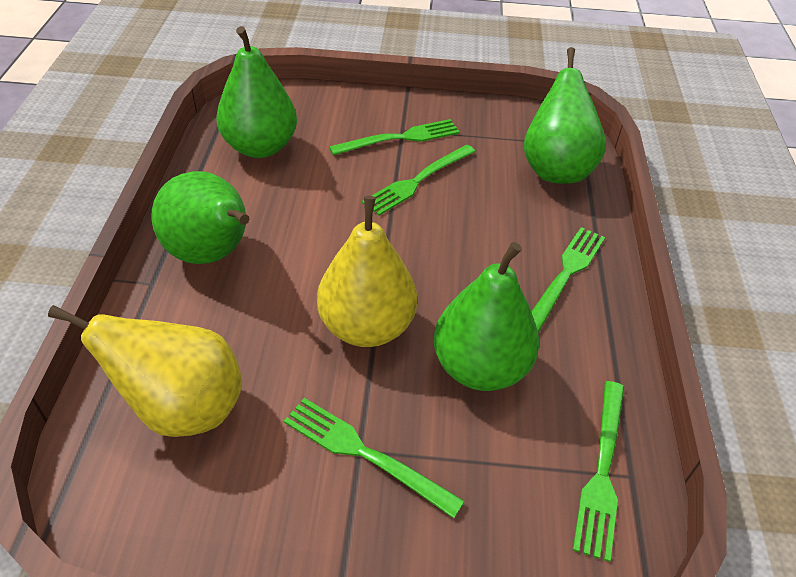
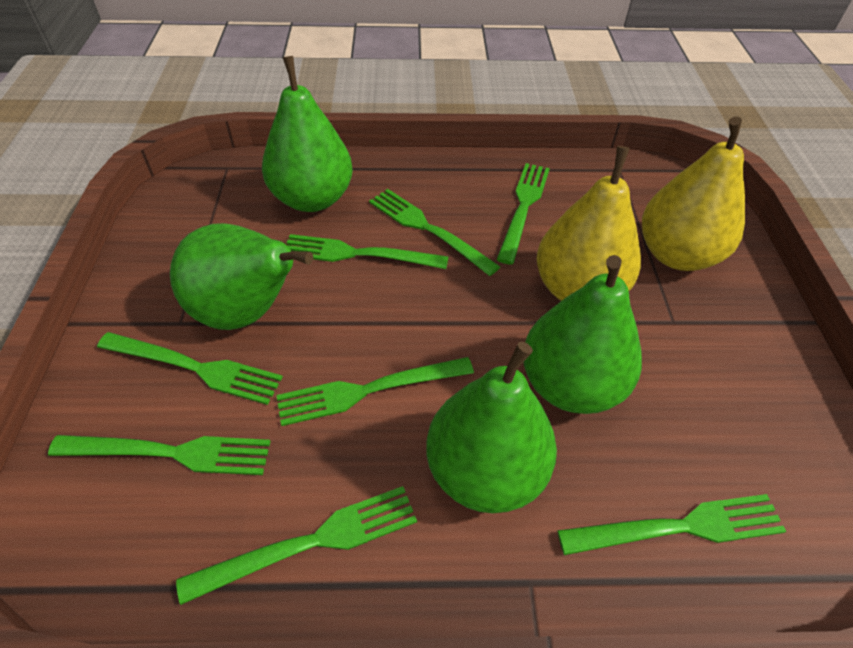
green fork: 5 -> 8

